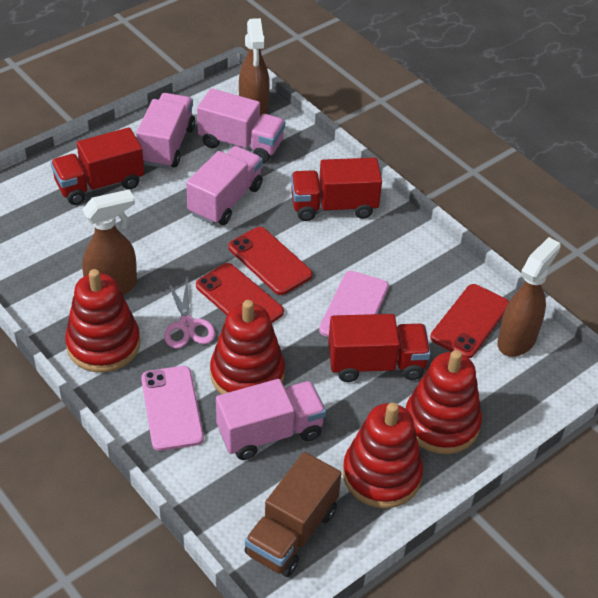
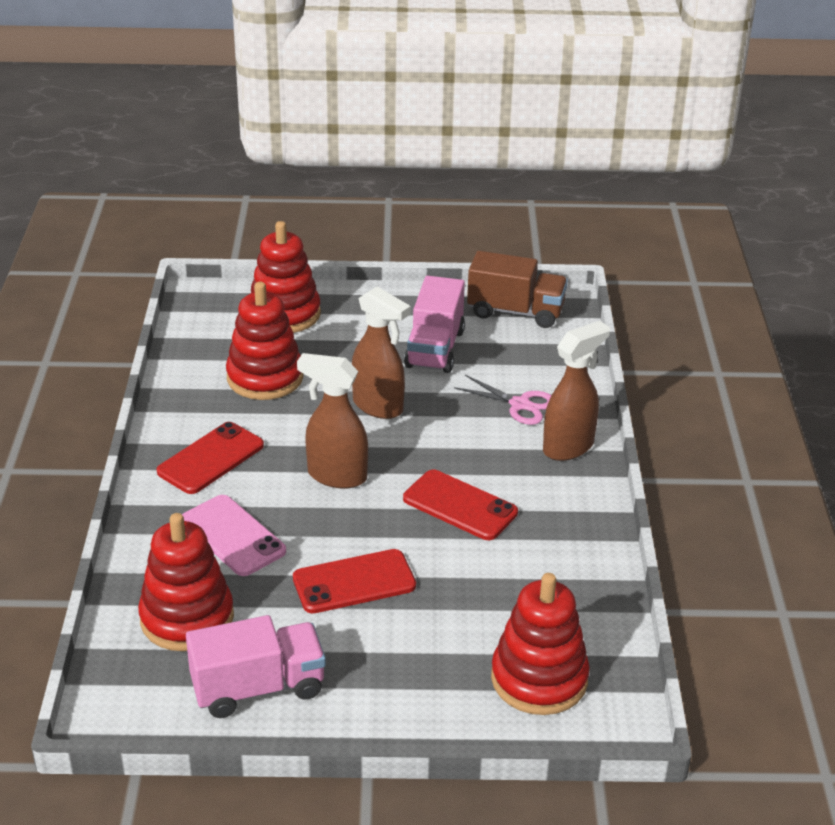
pink phone: 2 -> 1
pink truck: 4 -> 2
red truck: 3 -> 0

